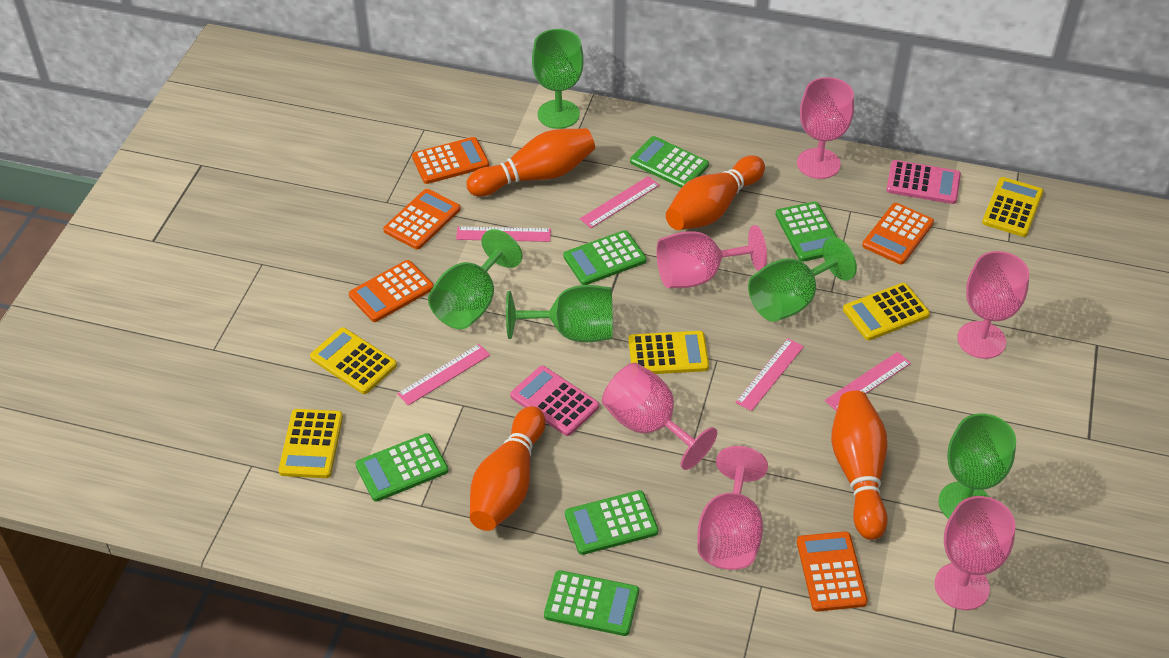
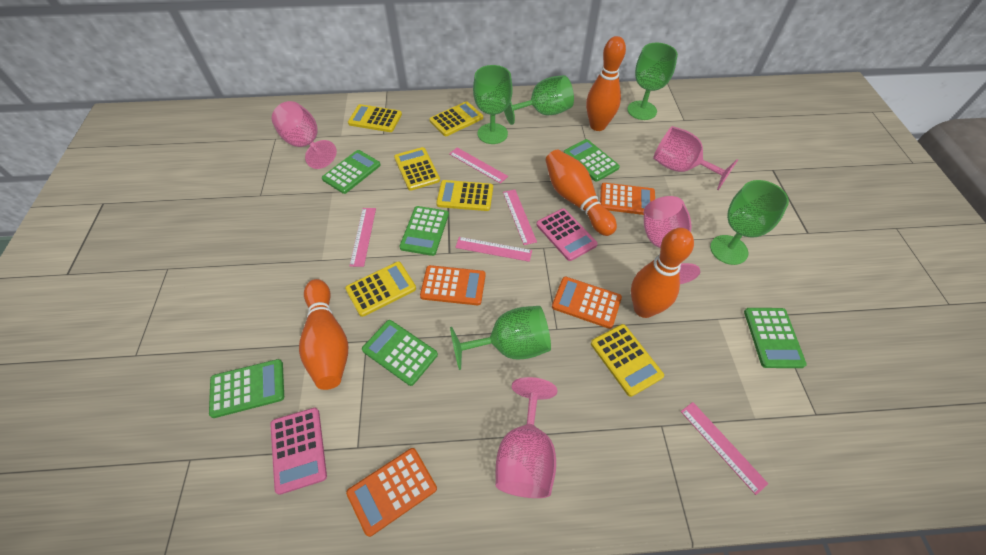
orange calculator: 5 -> 4
pink goblet: 6 -> 4
yellow calculator: 5 -> 6

